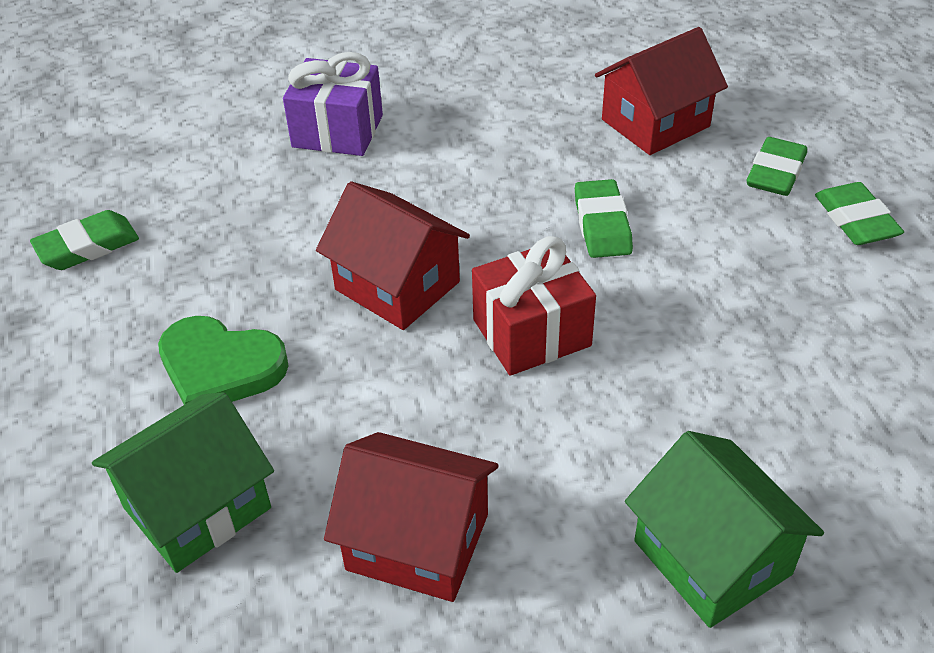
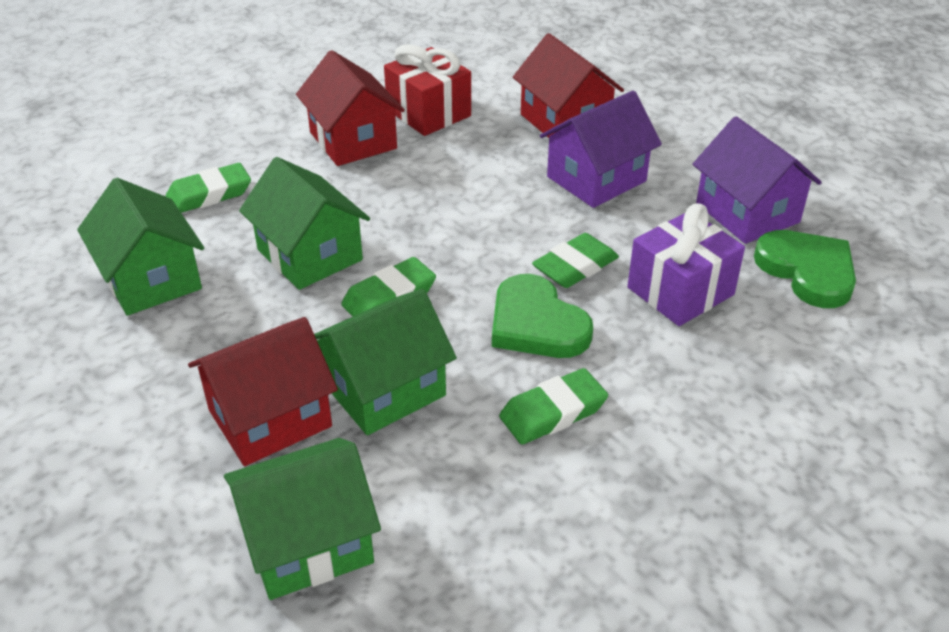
green heart: 1 -> 2
green house: 2 -> 4
purple house: 0 -> 2

